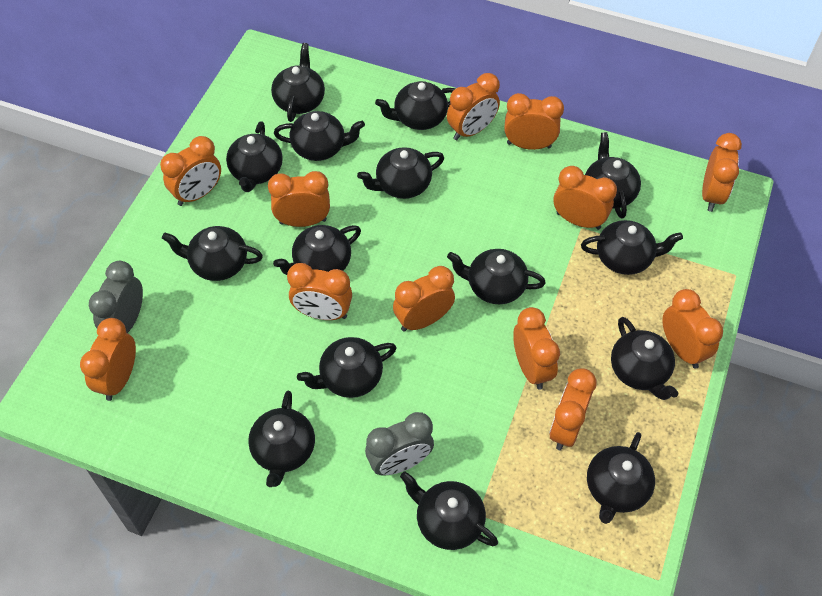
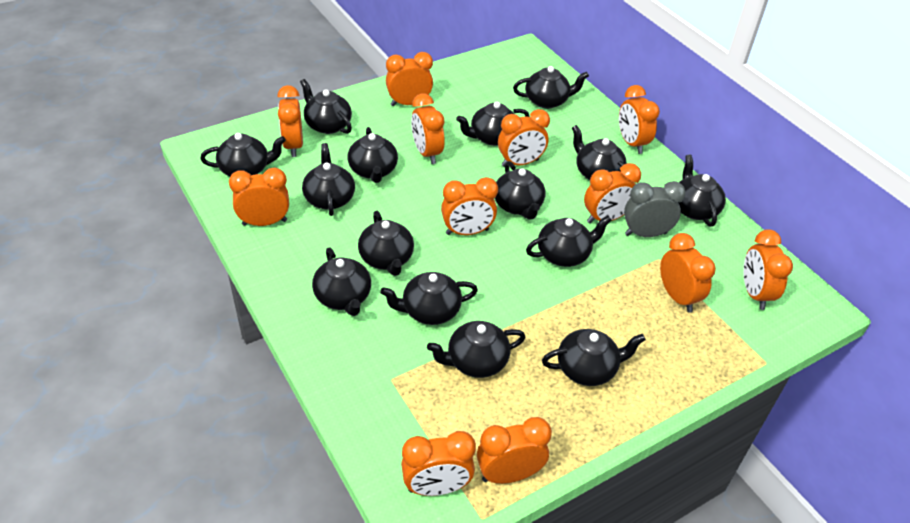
grey clock: 2 -> 1

